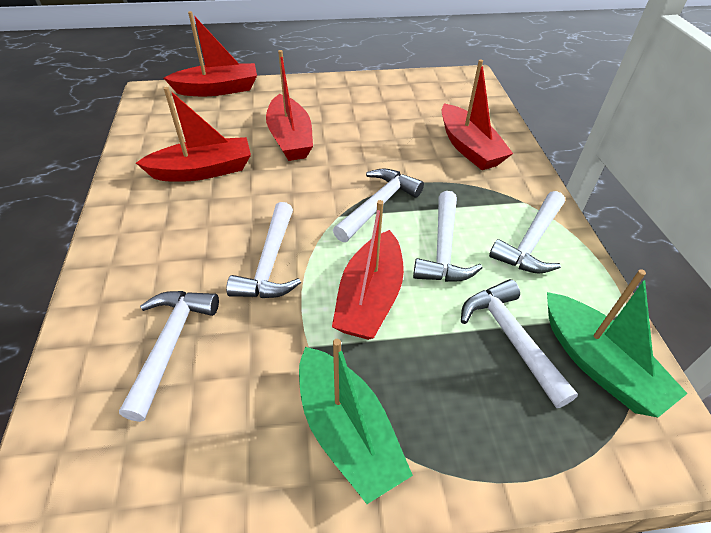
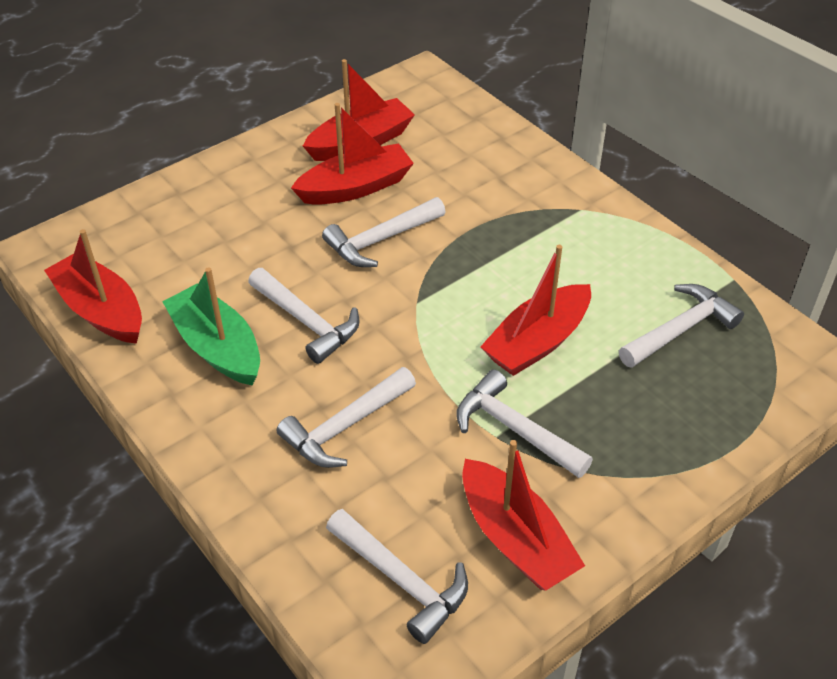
green boat: 2 -> 1

